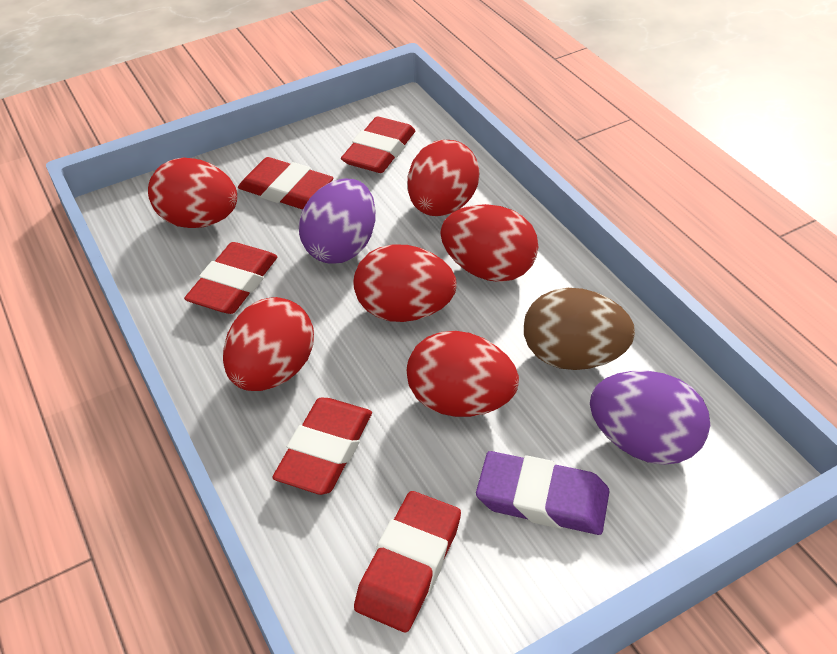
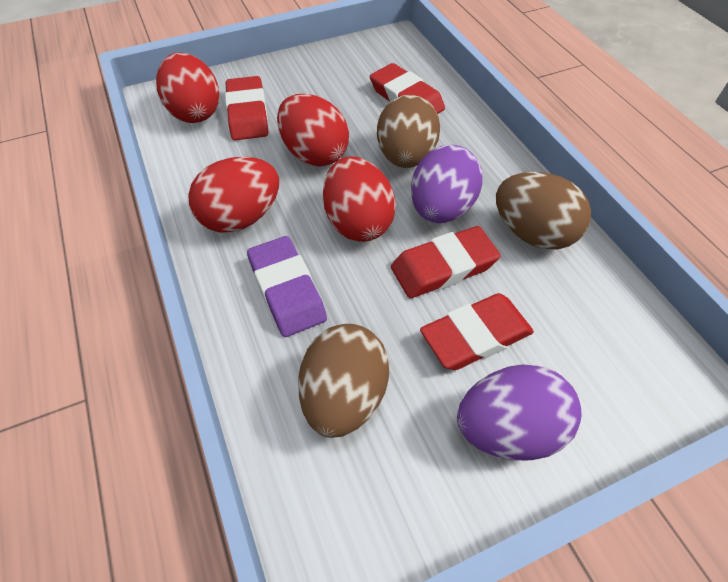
brown egg: 1 -> 3
red egg: 6 -> 4
red eraser: 5 -> 4

